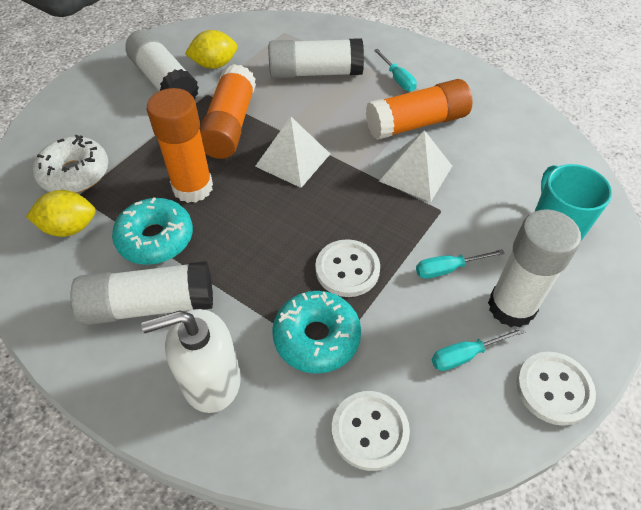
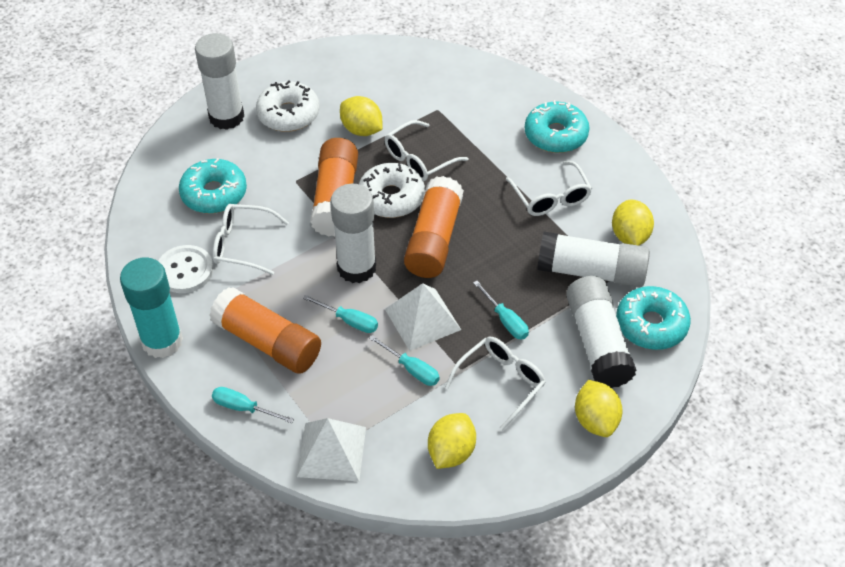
turquoise donut: 2 -> 3
turquoise glue stick: 0 -> 1
turquoise mug: 1 -> 0
turquoise screwdriver: 3 -> 4
white button: 3 -> 1
white donut: 1 -> 2
white glasses: 0 -> 4
white soap dispenser: 1 -> 0
yellow lemon: 2 -> 4

